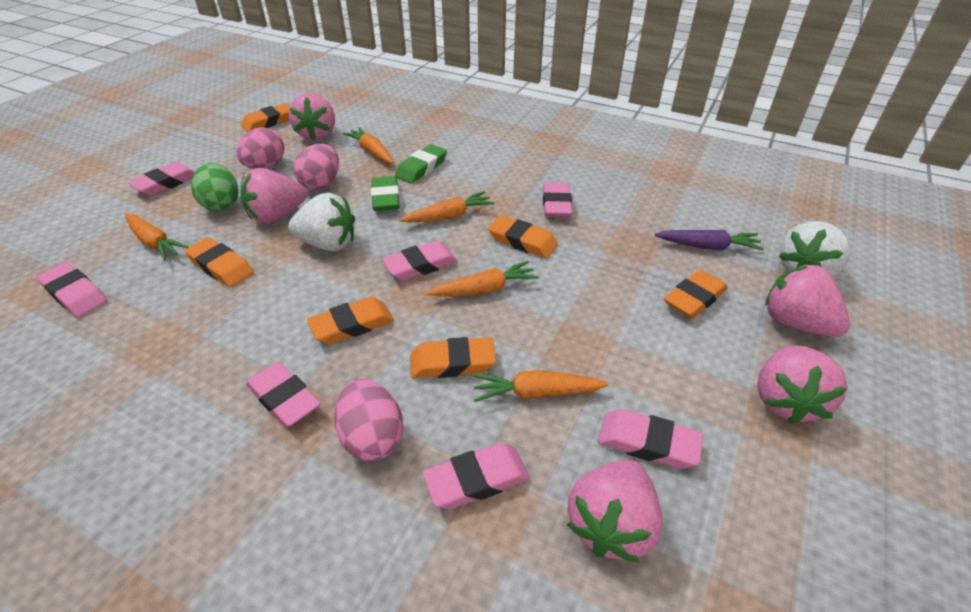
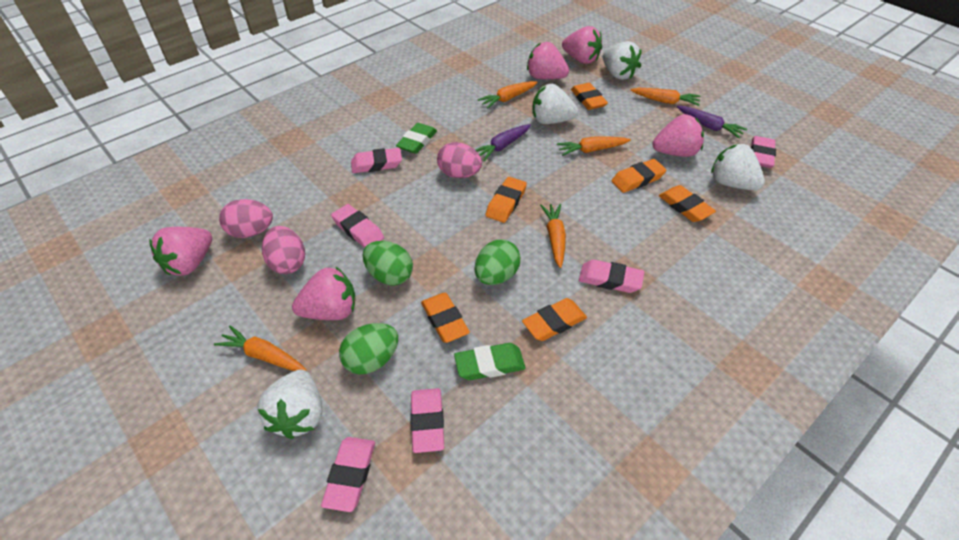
green egg: 1 -> 3
pink eraser: 7 -> 6
purple carrot: 1 -> 2
white strawberry: 2 -> 4

